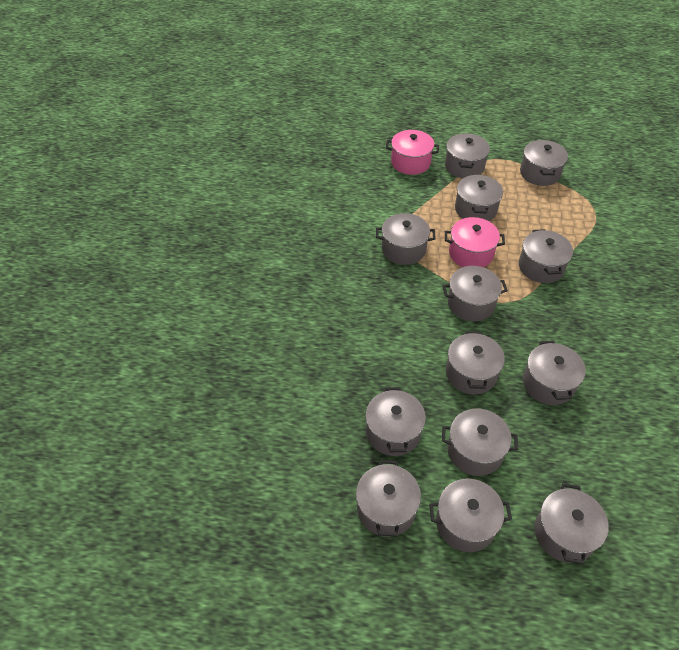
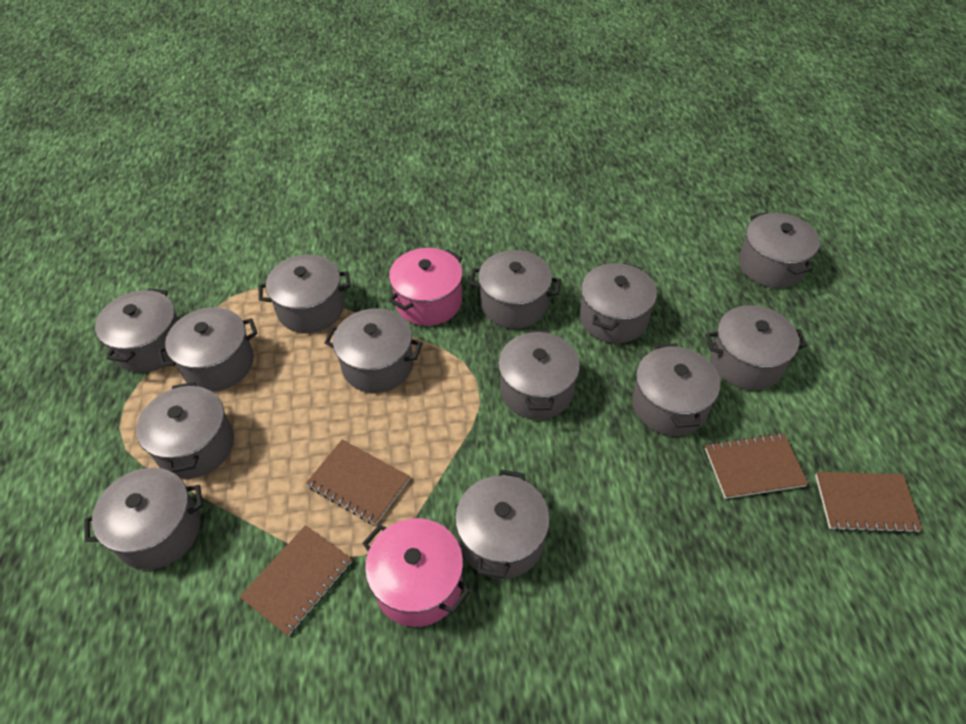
brown notebook: 0 -> 4

